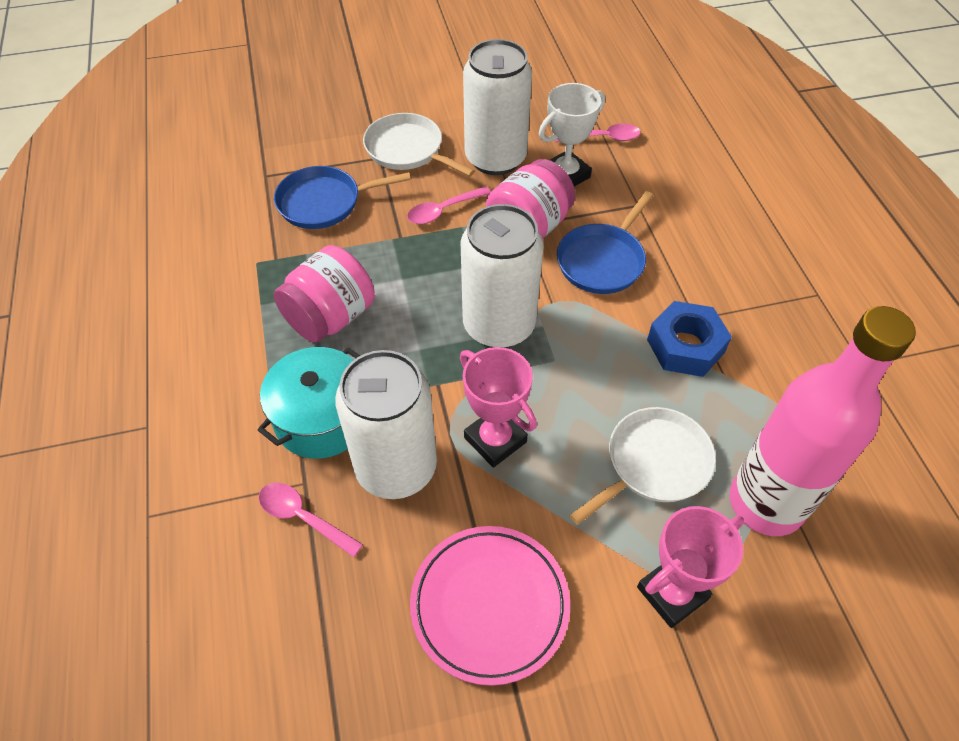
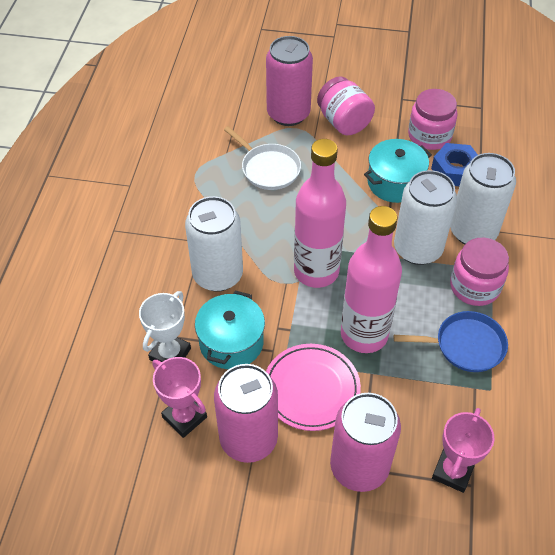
blue pan: 2 -> 1
pink bottle: 1 -> 2
pink can: 0 -> 3
pink jar: 2 -> 3
pink spoon: 3 -> 0
turquoise pot: 1 -> 2
white pan: 2 -> 1

